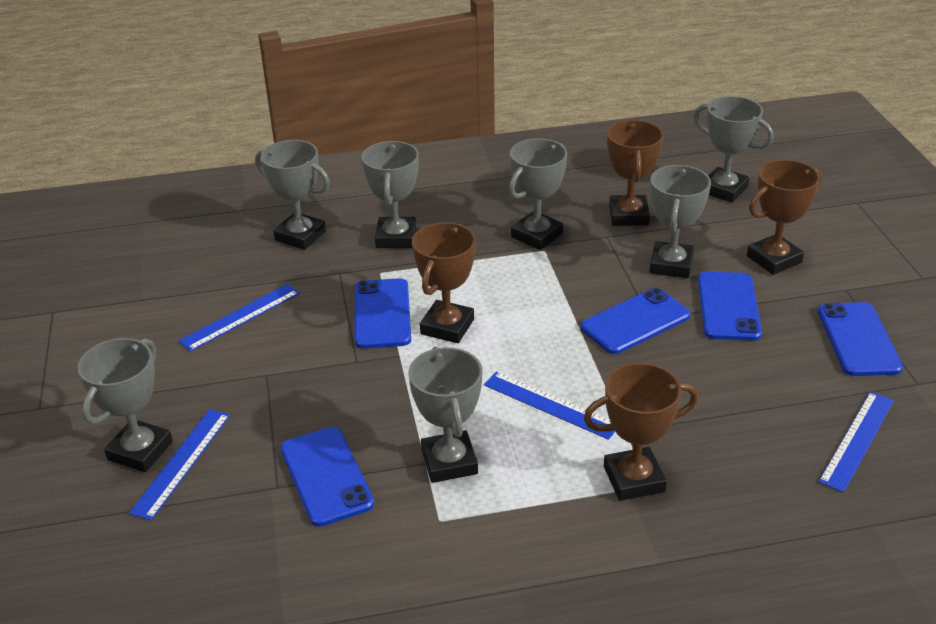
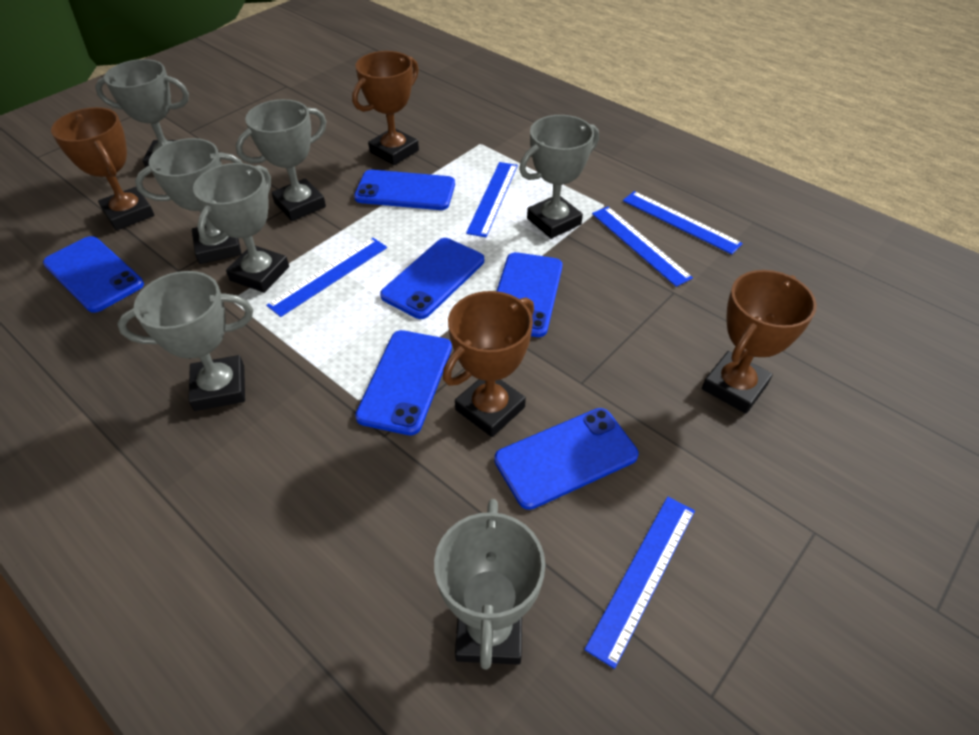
blue phone: 5 -> 6
blue ruler: 4 -> 5

